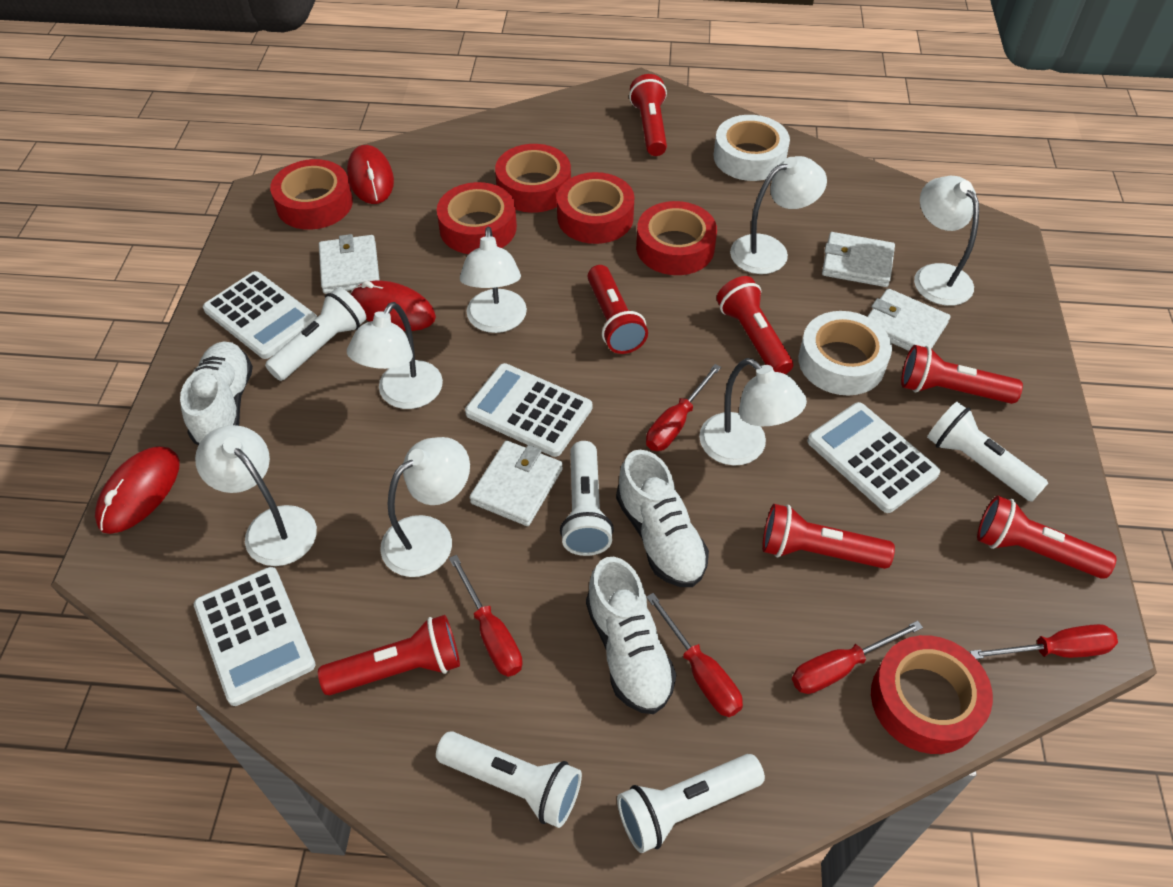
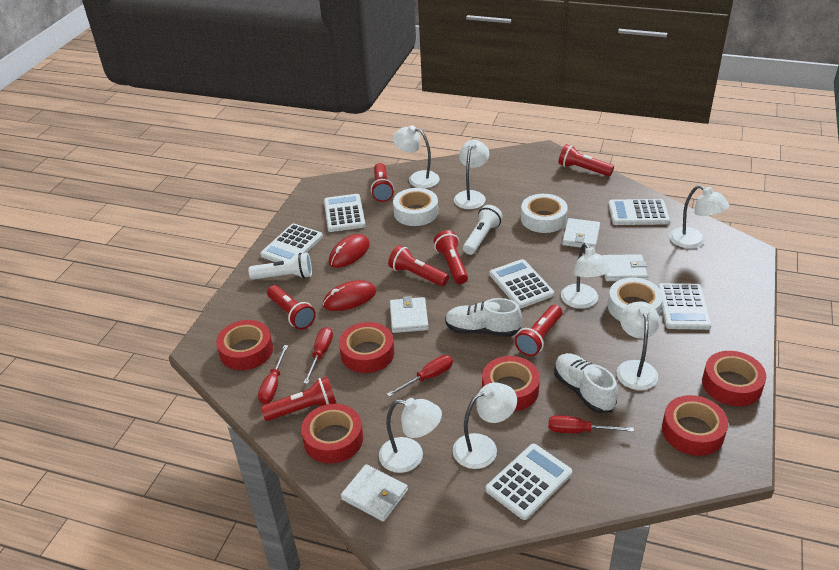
red mouse: 3 -> 2
red screwdriver: 5 -> 4
white calculator: 4 -> 6
white flashlight: 5 -> 2
white shoe: 3 -> 2
white tape: 2 -> 3

